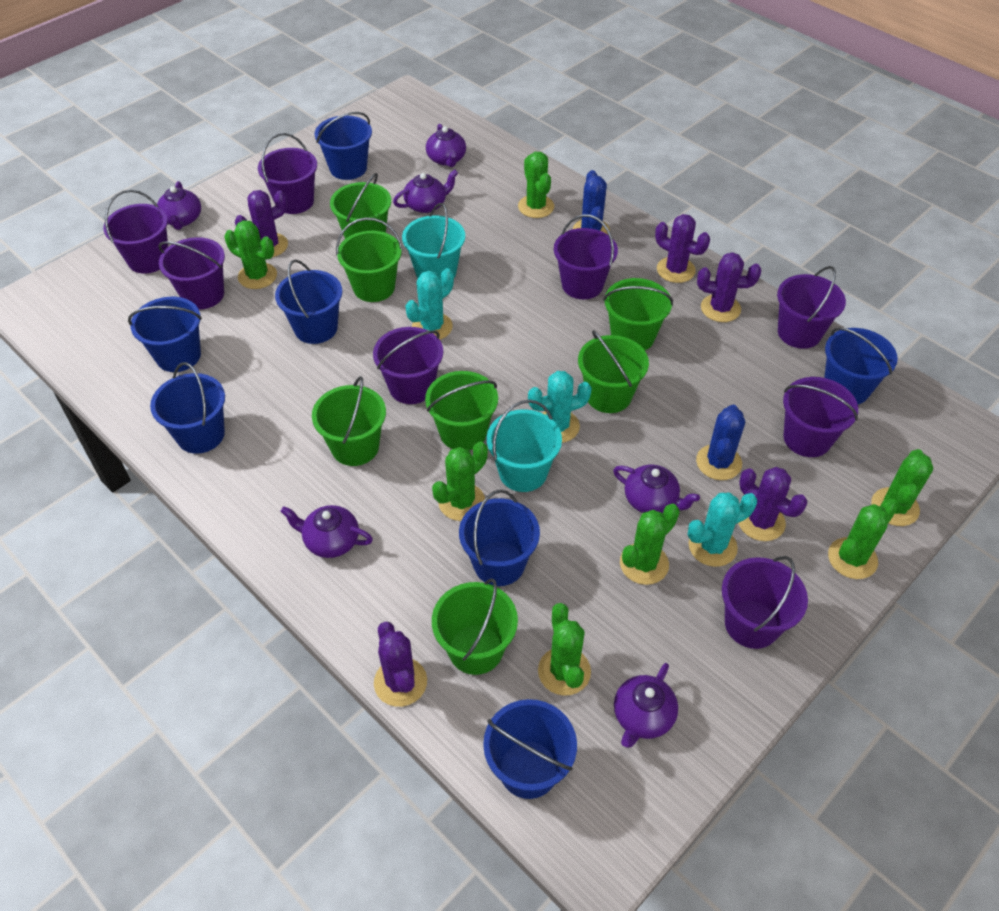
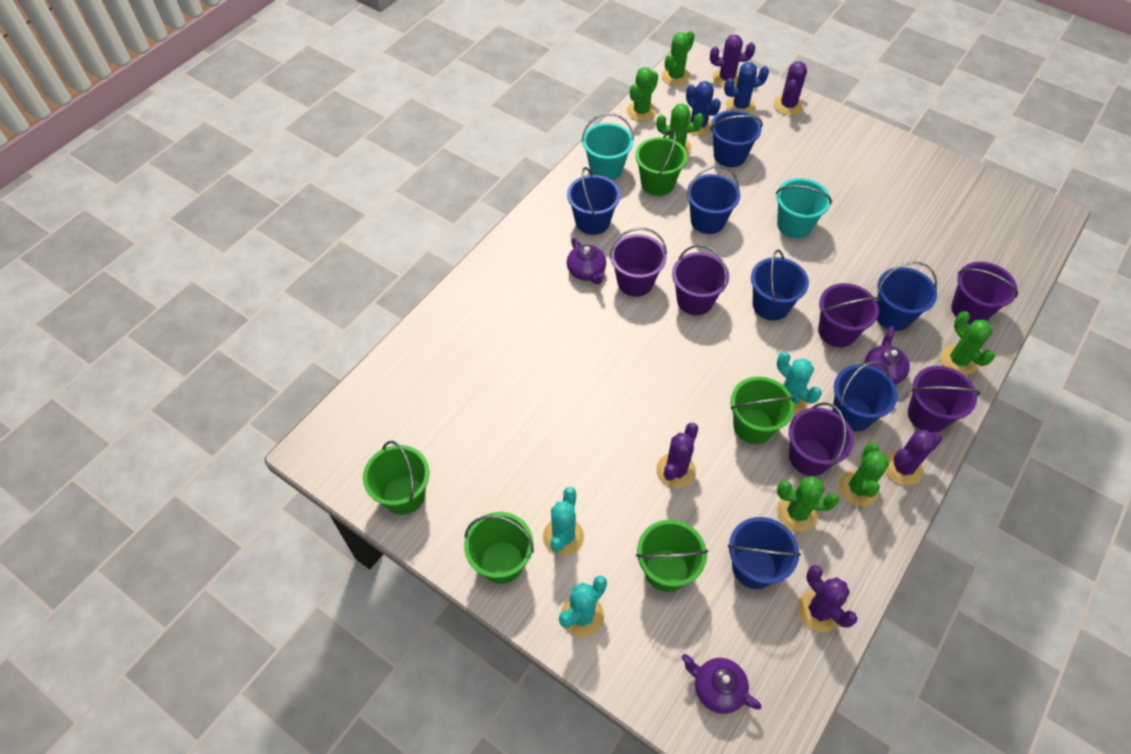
green bucket: 7 -> 5
green cactus: 7 -> 6
purple bucket: 8 -> 6
purple teapot: 6 -> 3

